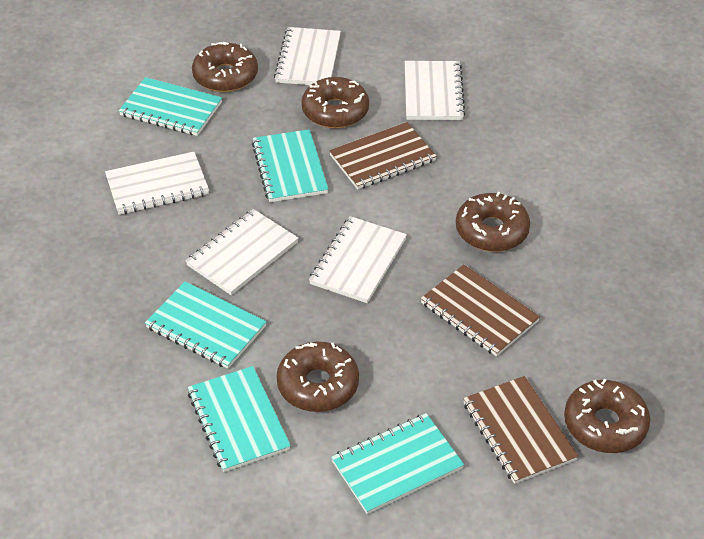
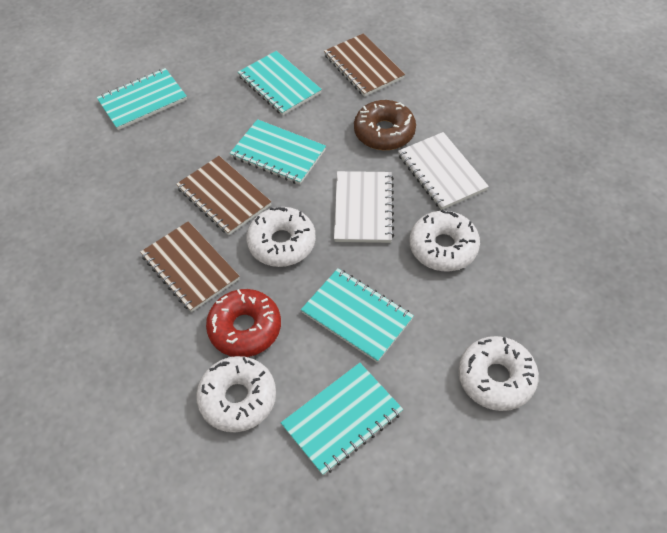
brown donut: 5 -> 1
red donut: 0 -> 1
white donut: 0 -> 4
white notebook: 5 -> 2

